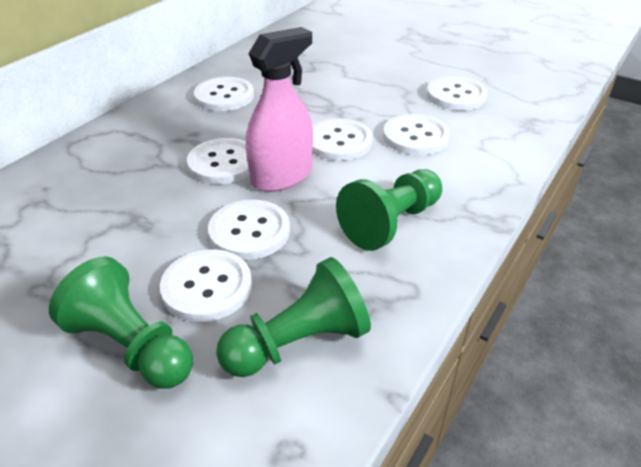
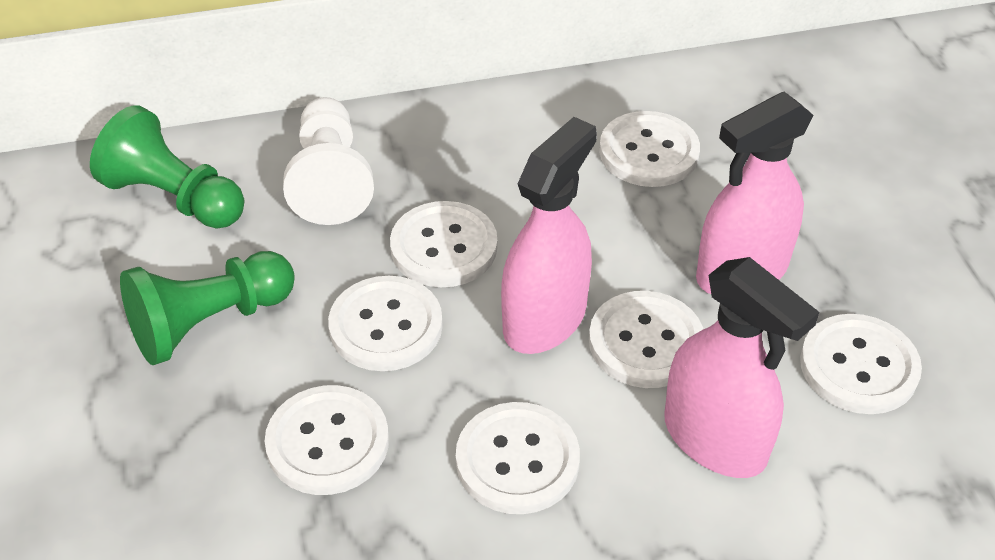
green pawn: 3 -> 2
pink spray bottle: 1 -> 3
white pawn: 0 -> 1

